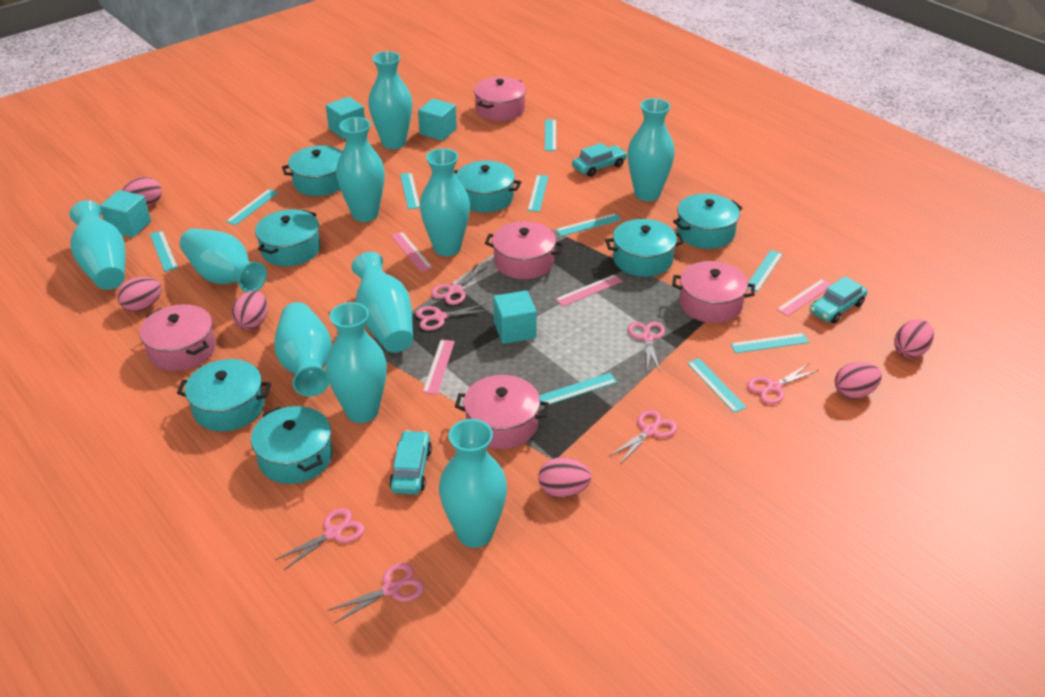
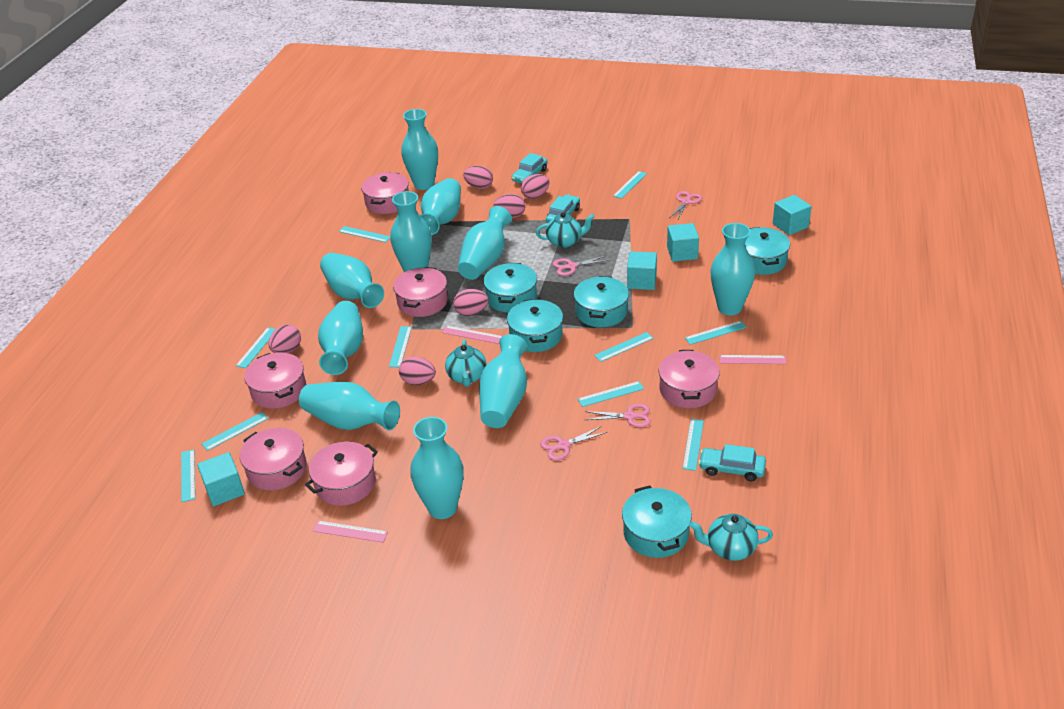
pink pot: 5 -> 6
pink ruler: 4 -> 3
pink scissors: 7 -> 4
turquoise pot: 7 -> 5
turquoise teapot: 0 -> 3

